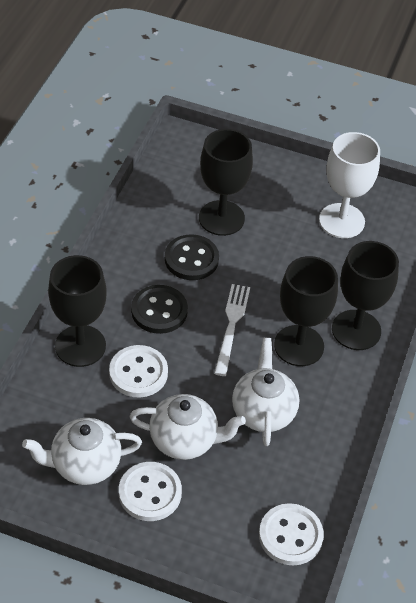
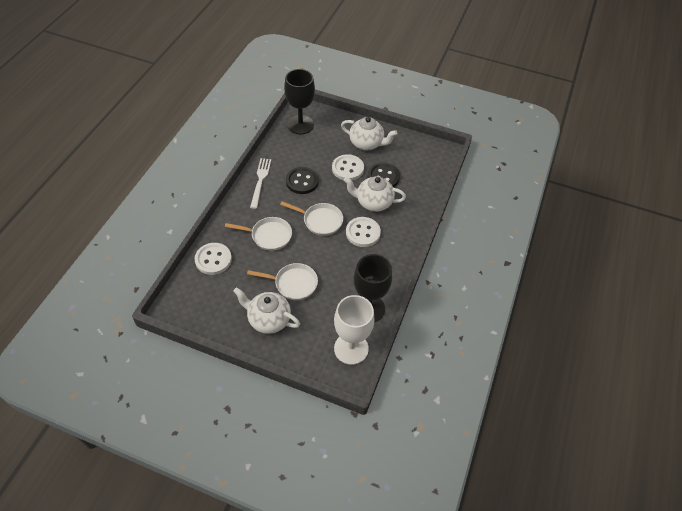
black goblet: 4 -> 2
white pan: 0 -> 3

